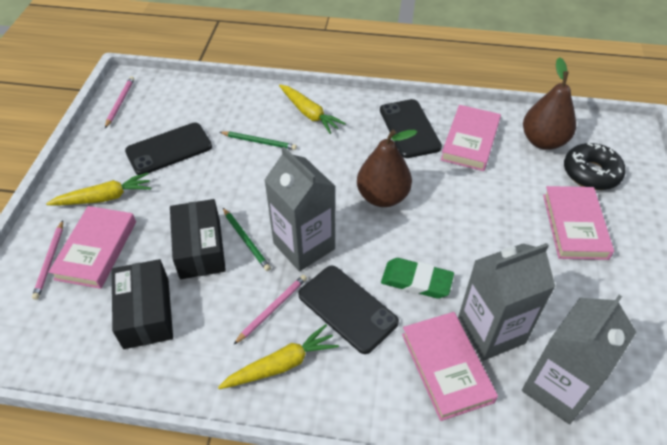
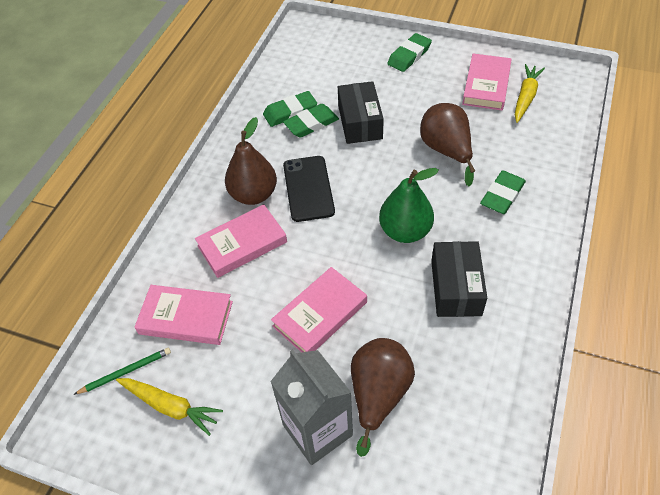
black donut: 1 -> 0
black phone: 3 -> 1
brown pear: 2 -> 3
green eraser: 1 -> 4
green pear: 0 -> 1
green pencil: 2 -> 1
grey carton: 3 -> 1
pink pencil: 3 -> 0
yellow carrot: 3 -> 2

